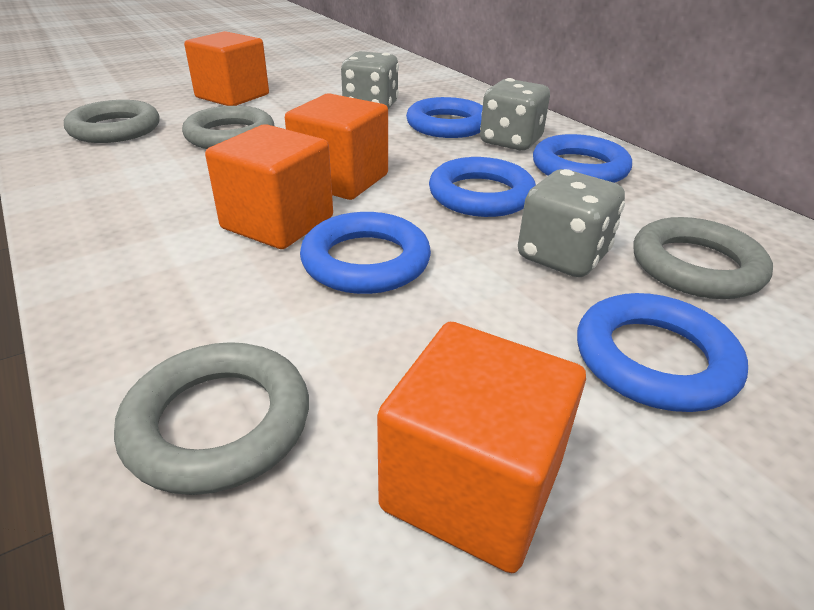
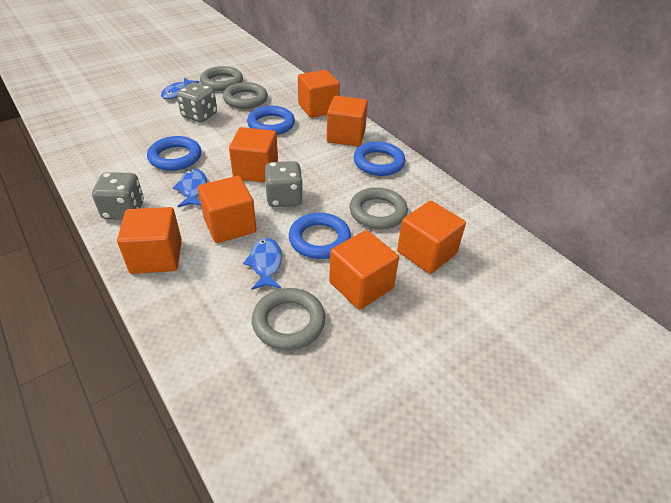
blue fish: 0 -> 3
blue ring: 5 -> 4
orange cube: 4 -> 7

